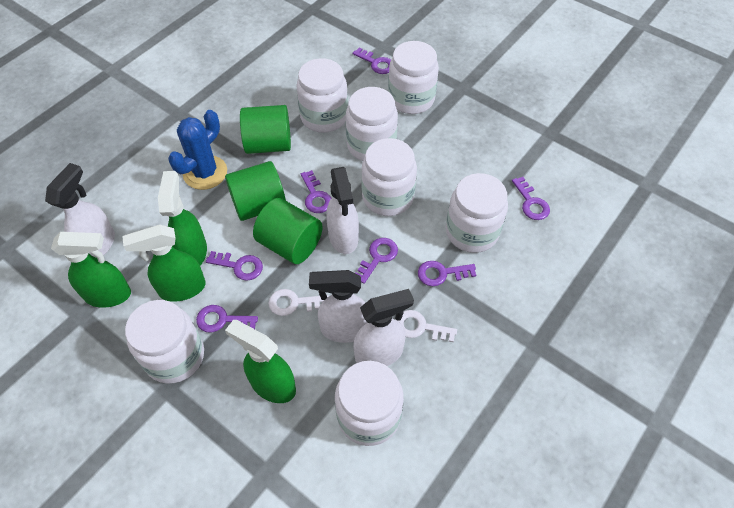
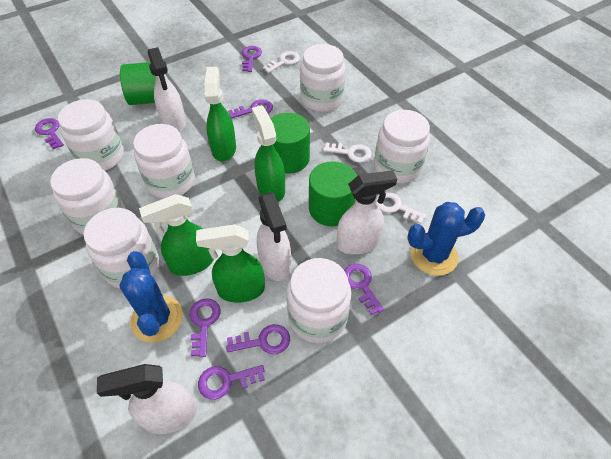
blue cactus: 1 -> 2
white key: 2 -> 3

